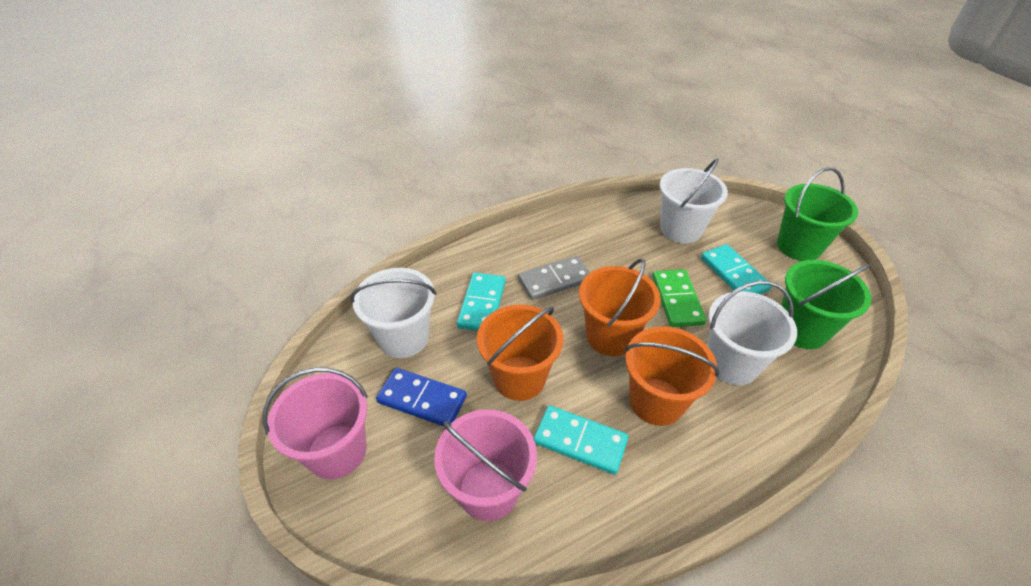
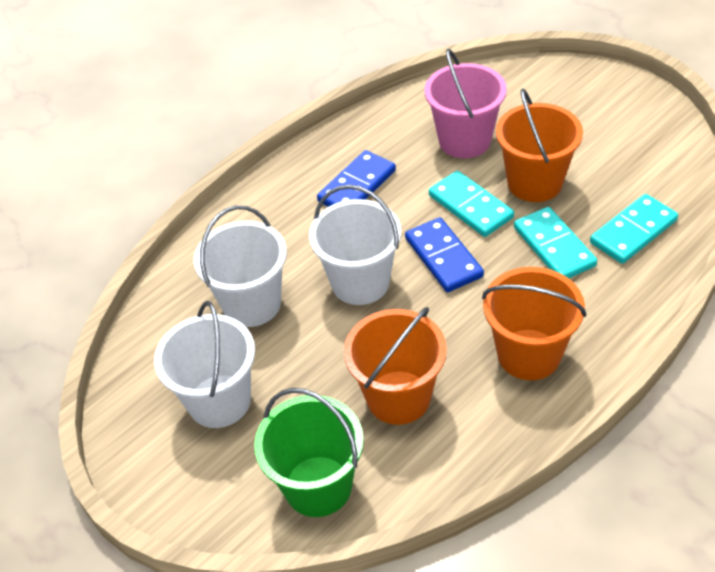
blue domino: 1 -> 2
green bucket: 2 -> 1
green domino: 1 -> 0
grey domino: 1 -> 0
pink bucket: 2 -> 1

